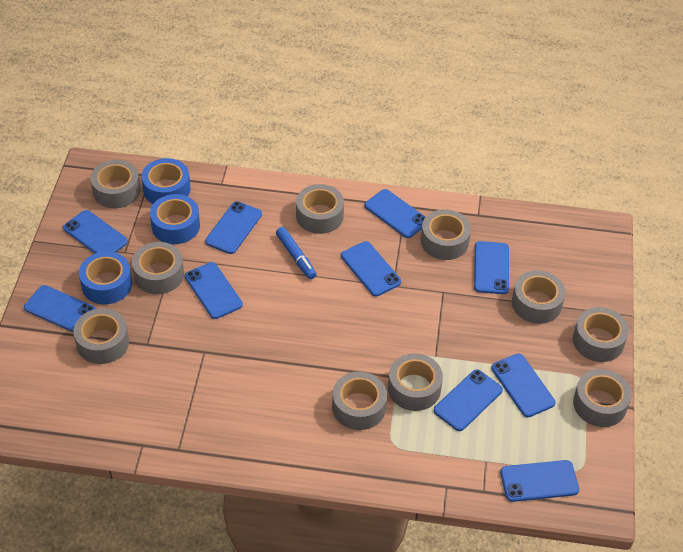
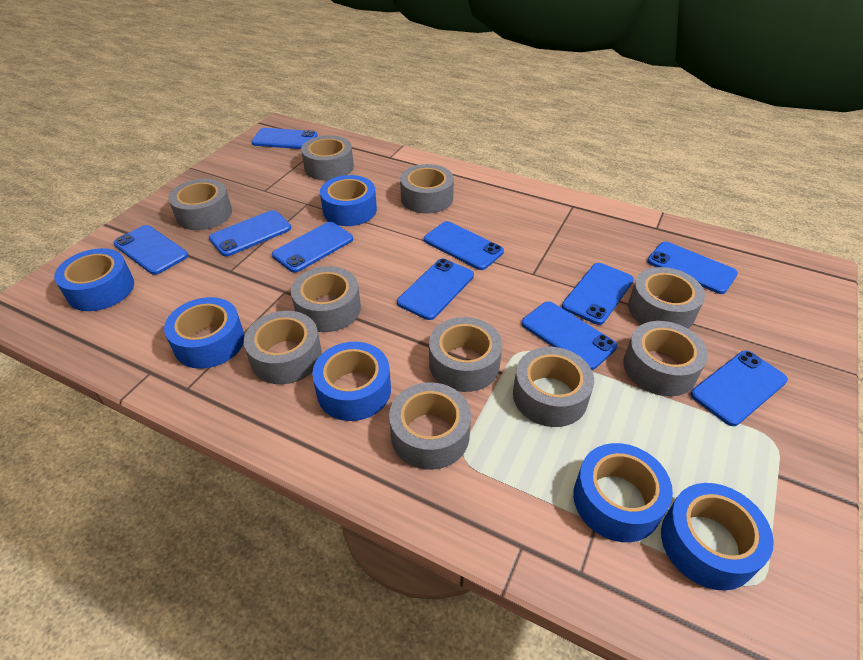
blue marker: 1 -> 0
blue tape: 3 -> 6

